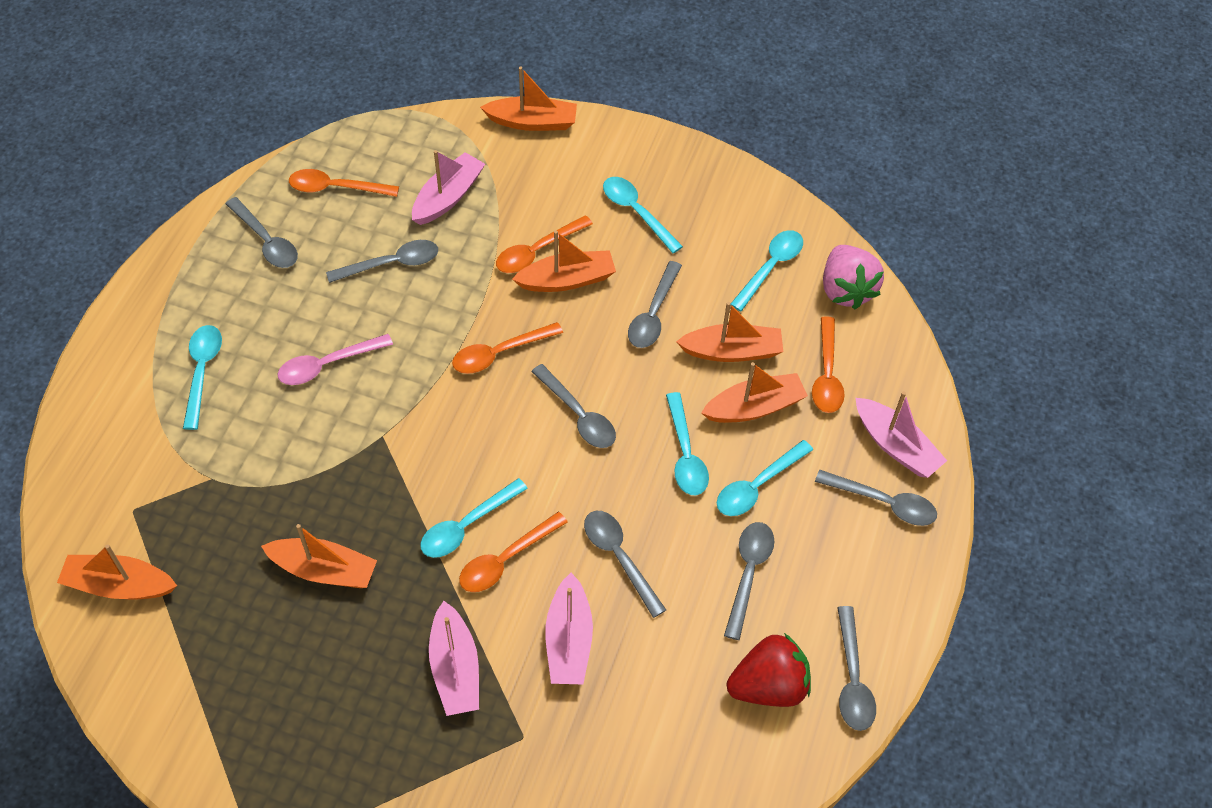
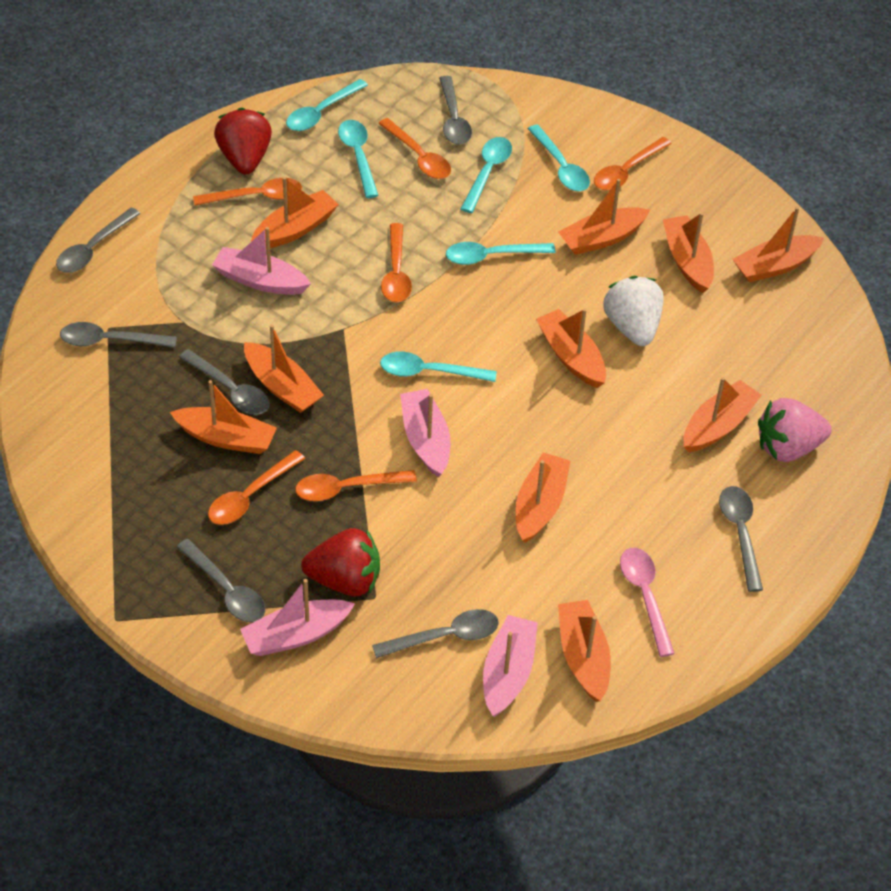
grey spoon: 8 -> 7
orange boat: 6 -> 10
orange spoon: 5 -> 6
red strawberry: 1 -> 2
white strawberry: 0 -> 1

